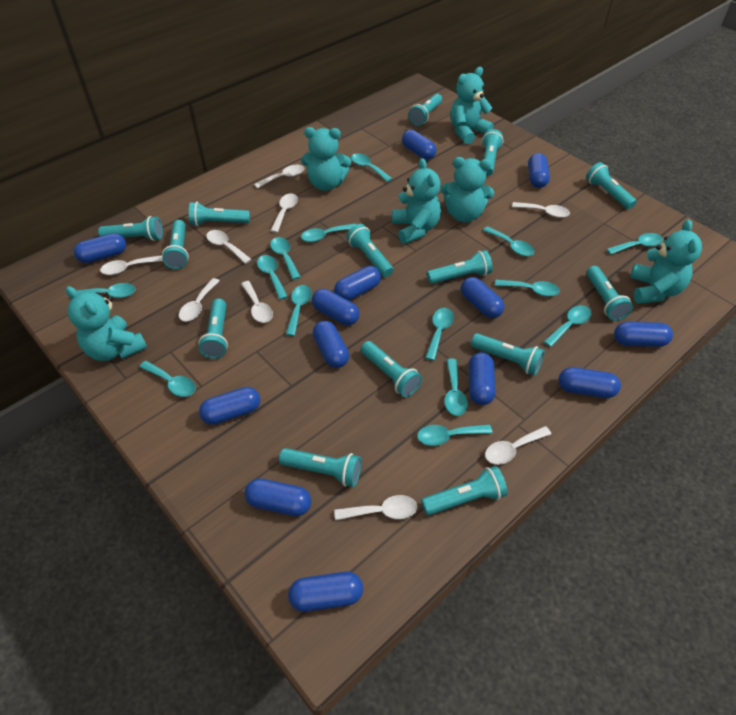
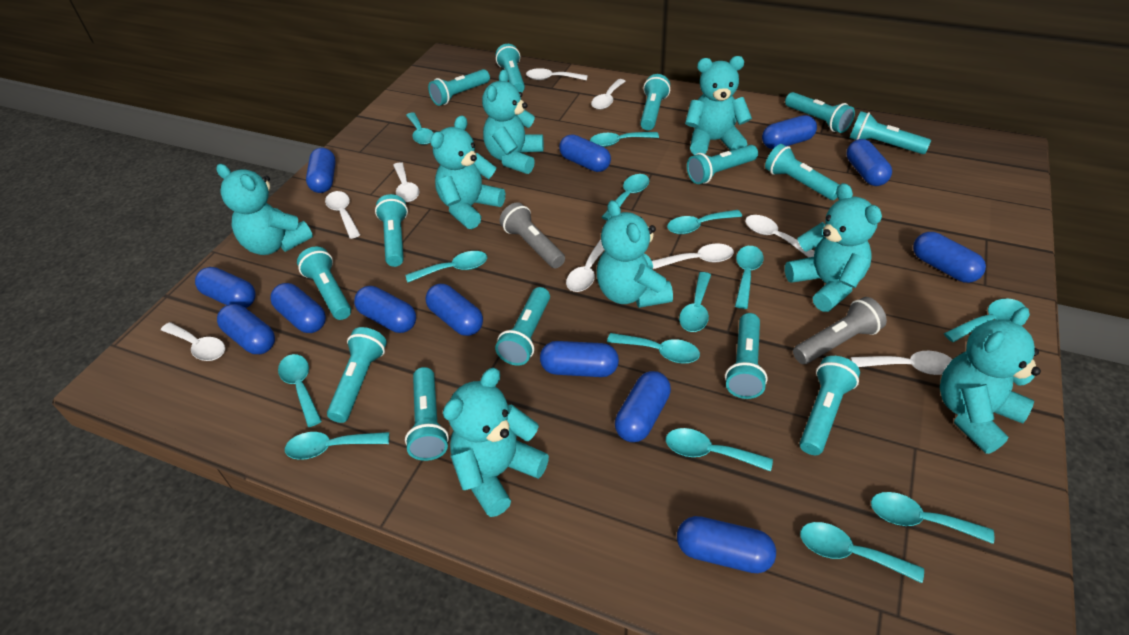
grey flashlight: 0 -> 2
turquoise teddy bear: 6 -> 8

